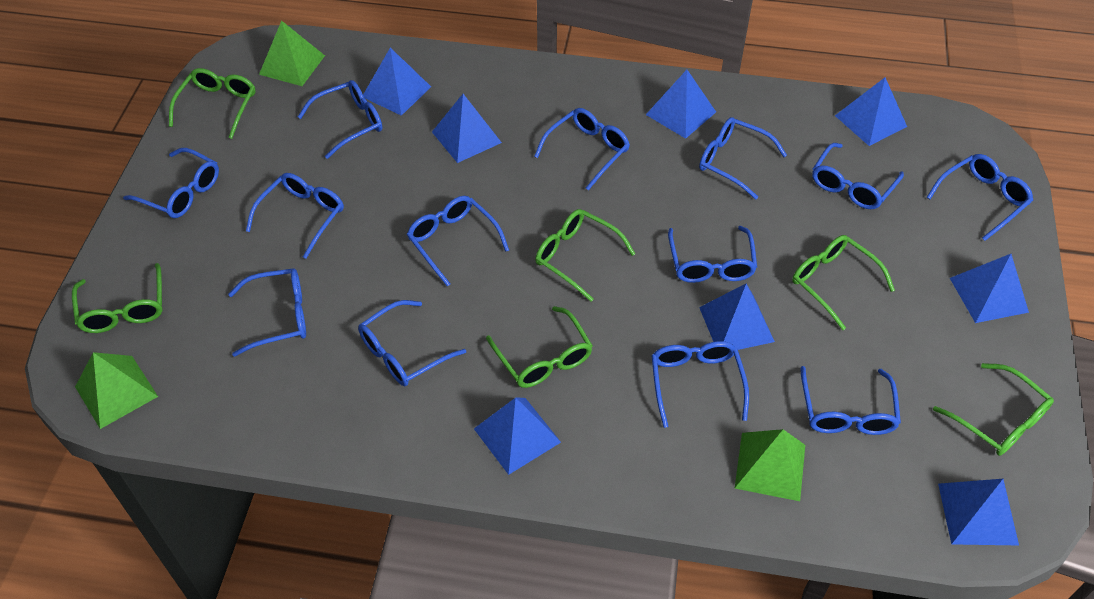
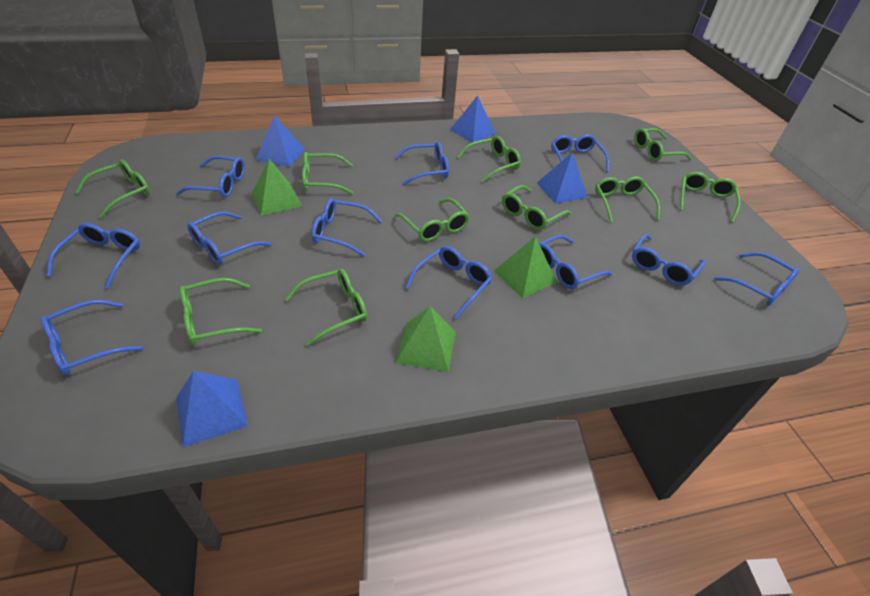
blue glasses: 13 -> 11
blue pyramid: 8 -> 4
green glasses: 6 -> 10

